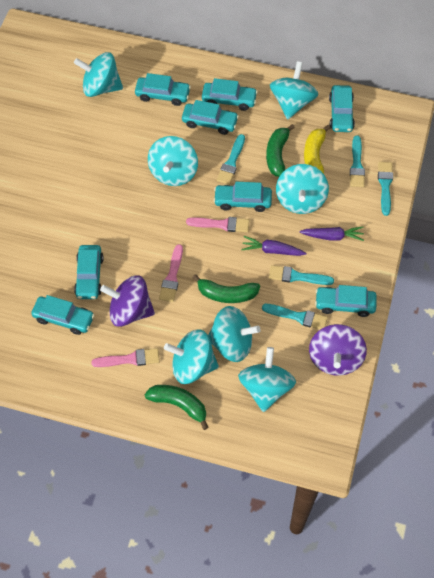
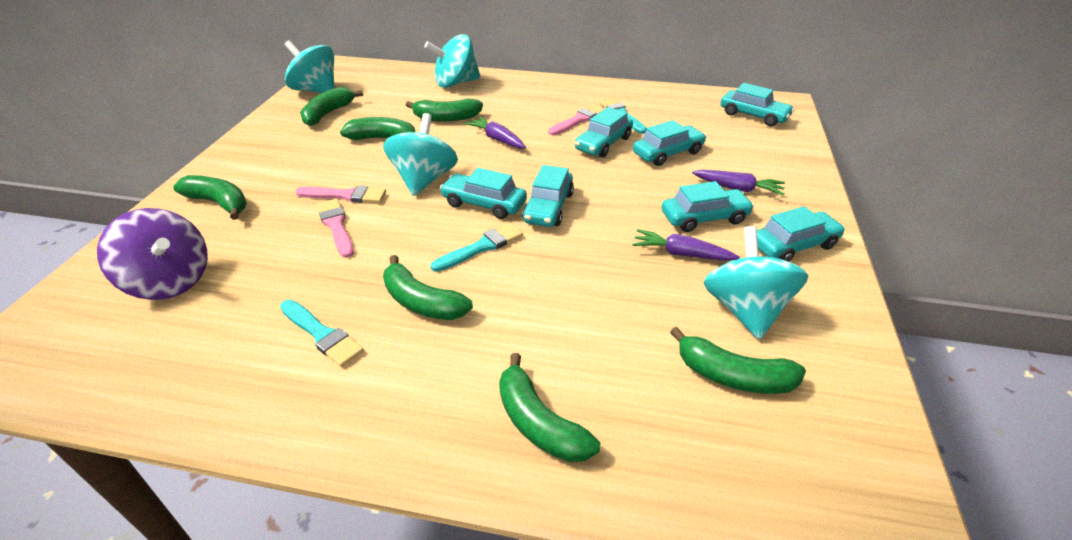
green banana: 3 -> 7
purple carrot: 2 -> 3
purple spinning top: 2 -> 1
turquoise brush: 5 -> 3
turquoise car: 8 -> 7
turquoise spinning top: 7 -> 4
yellow banana: 1 -> 0

